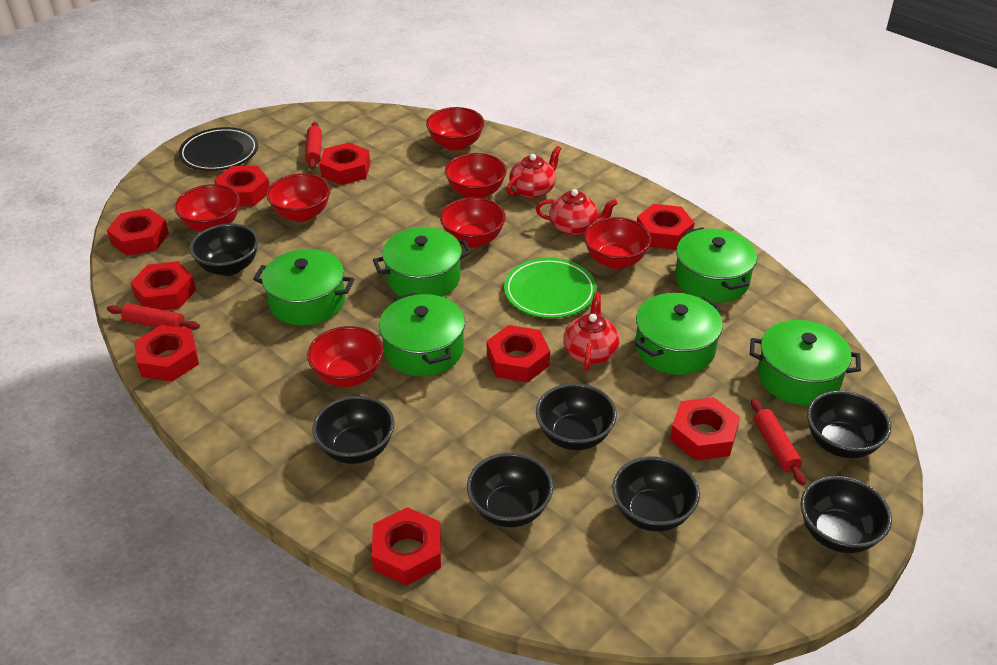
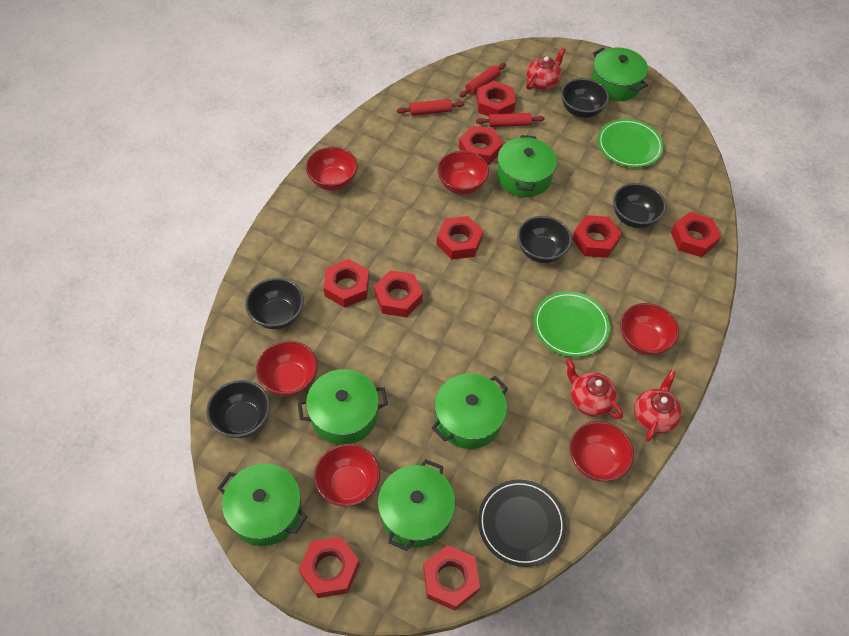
black bowl: 7 -> 5
green plate: 1 -> 2
red bowl: 7 -> 6

